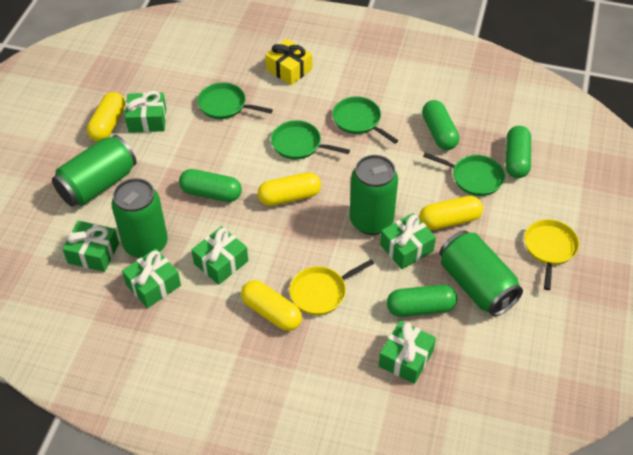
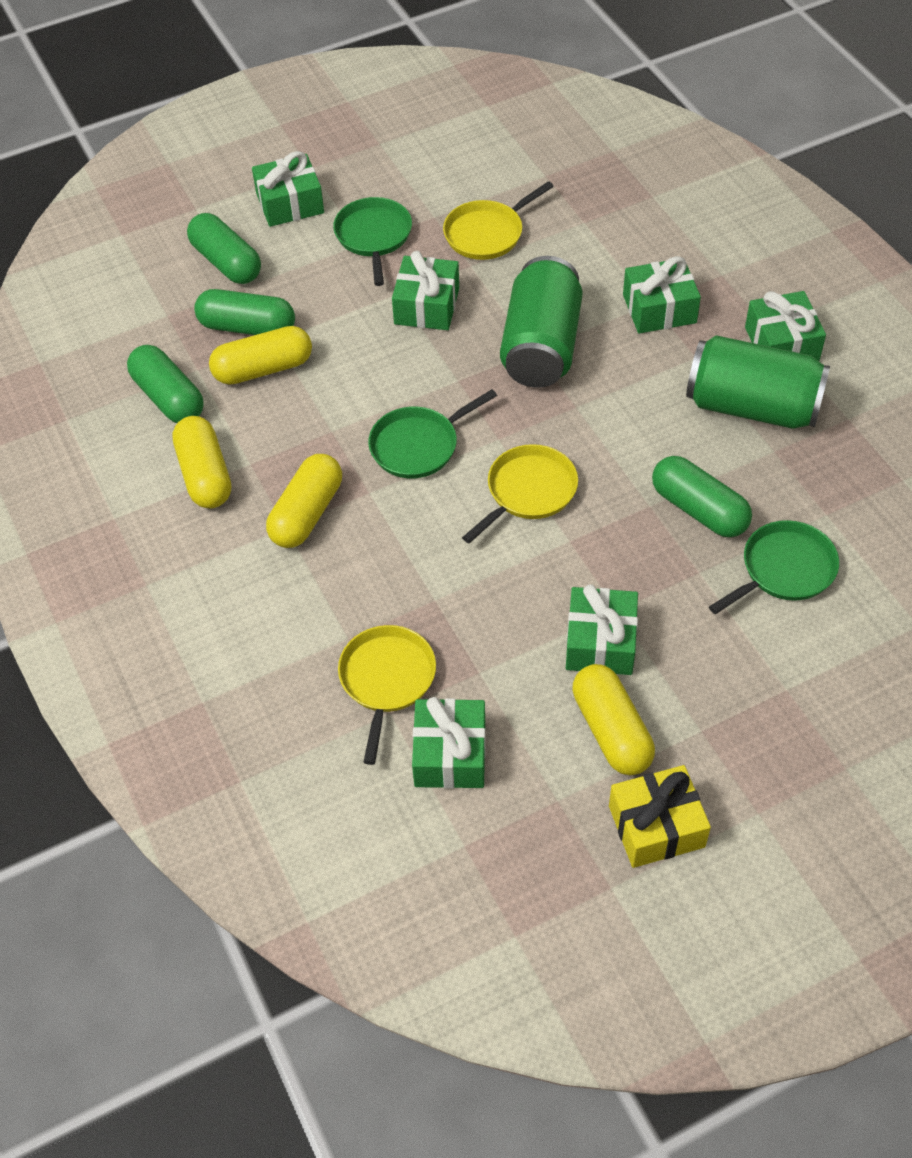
green can: 4 -> 2
green pan: 4 -> 3
yellow pan: 2 -> 3

